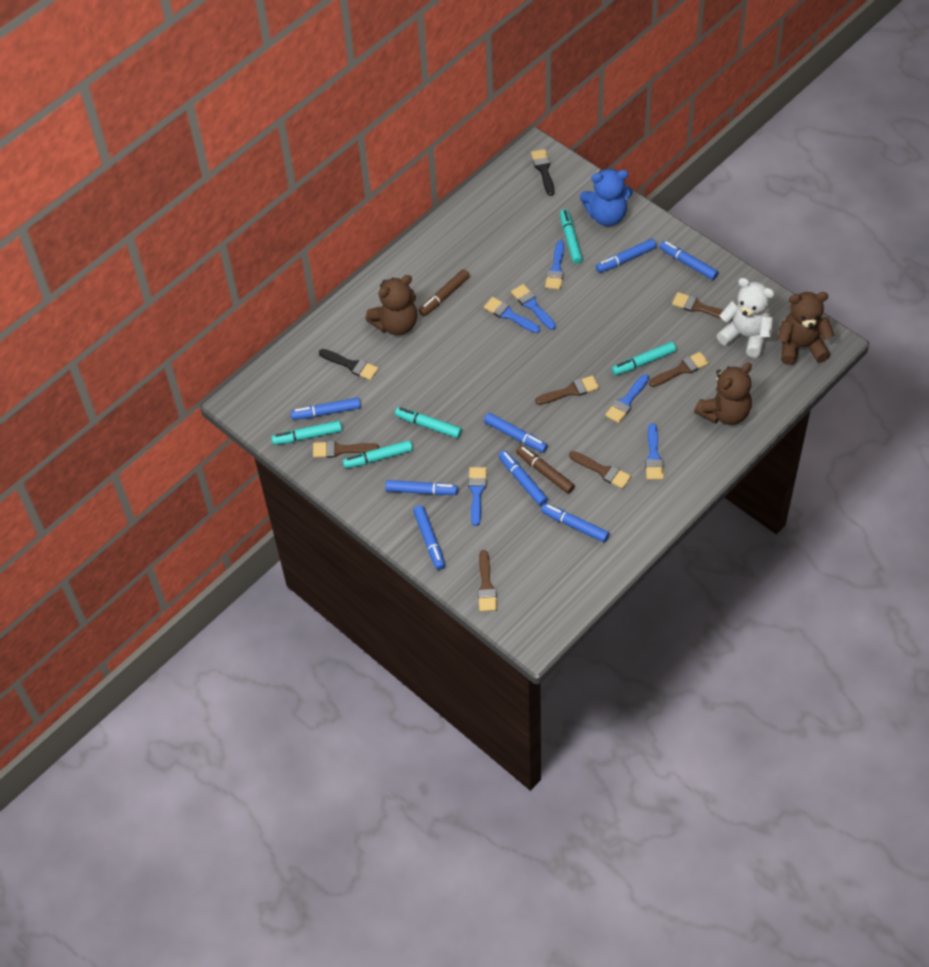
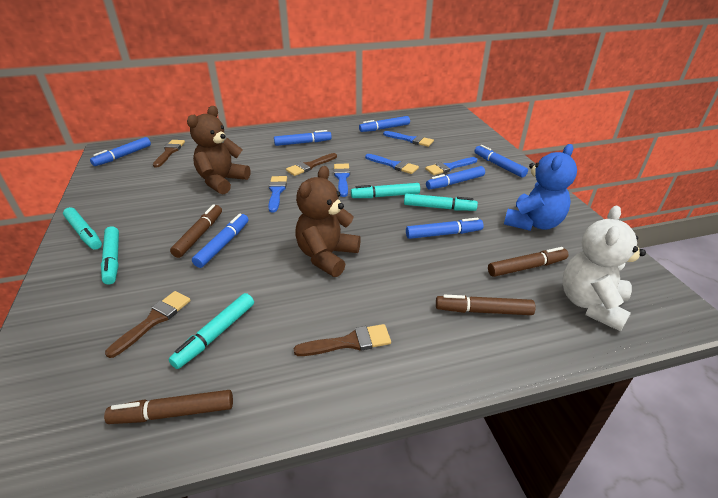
black brush: 2 -> 0
blue brush: 6 -> 5
blue marker: 8 -> 7
brown brush: 6 -> 4
brown marker: 2 -> 4
brown teddy bear: 3 -> 2

